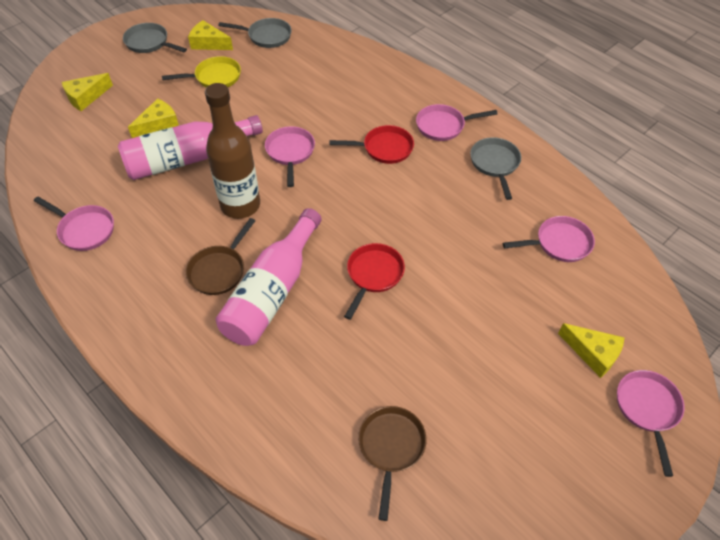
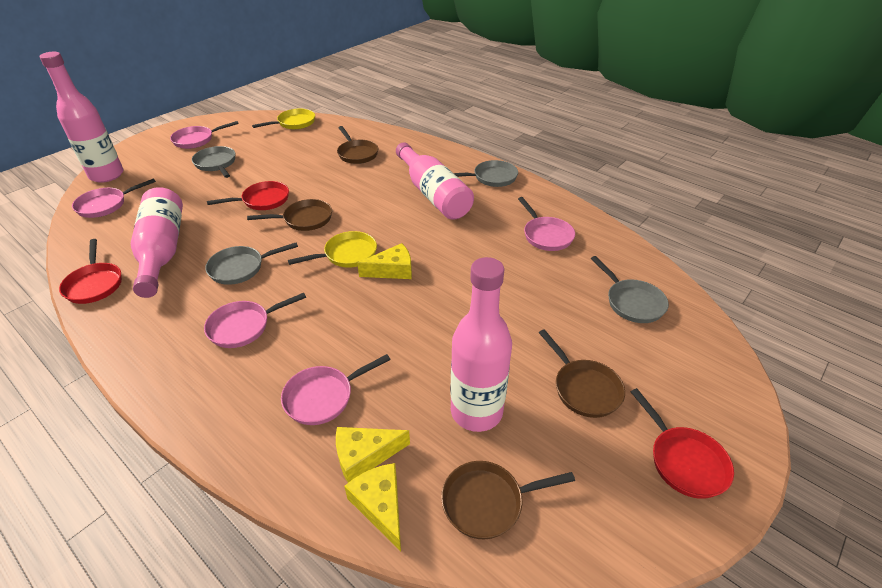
brown bottle: 1 -> 0
brown pan: 2 -> 4
grey pan: 3 -> 4
pink bottle: 2 -> 4
red pan: 2 -> 3
yellow cheese: 4 -> 3
yellow pan: 1 -> 2

